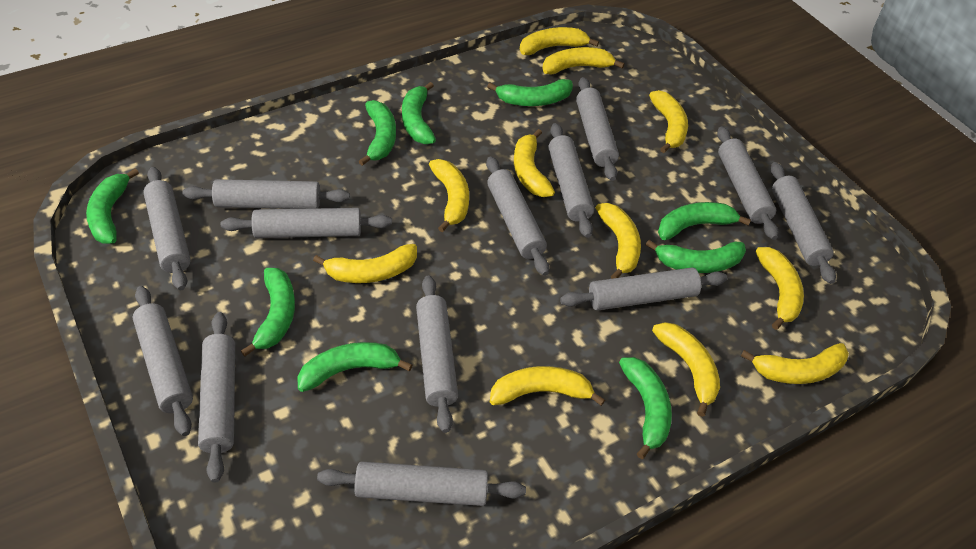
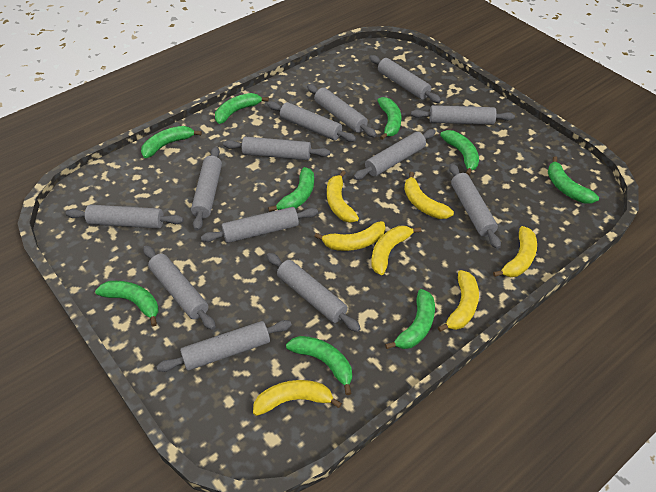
yellow banana: 11 -> 7

